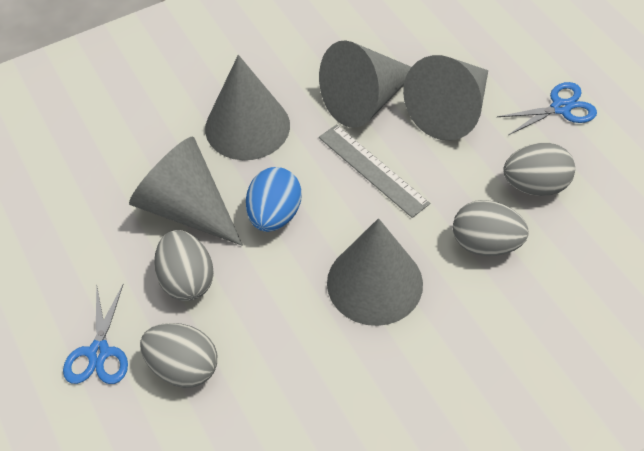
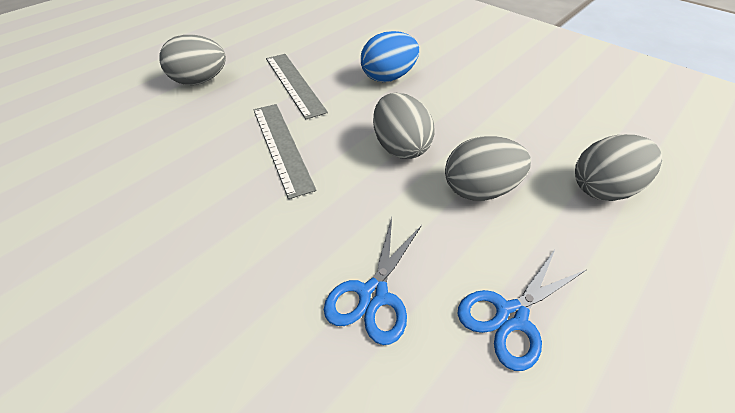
grey cone: 5 -> 0
grey ruler: 1 -> 2

